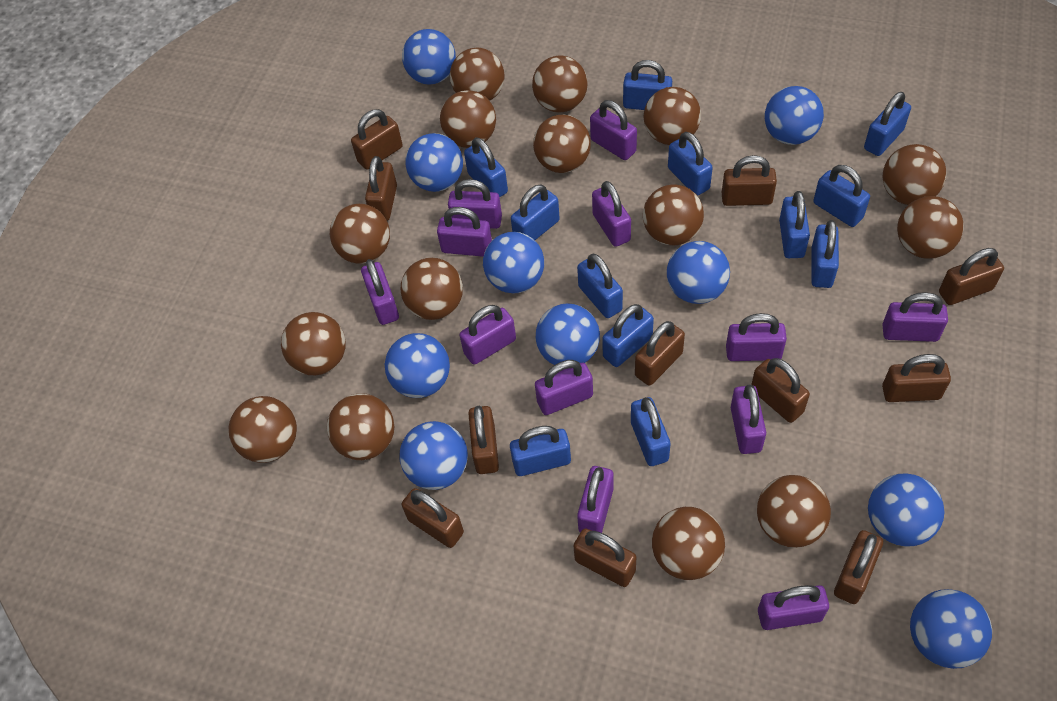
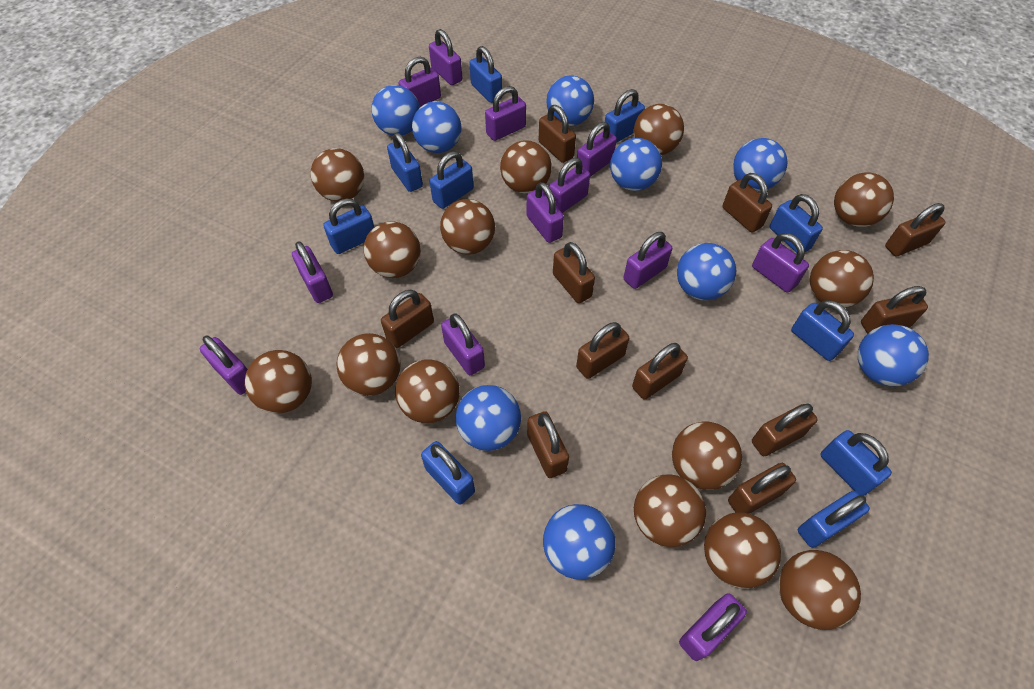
blue ball: 10 -> 9
blue padlock: 12 -> 10
brown ball: 15 -> 14

